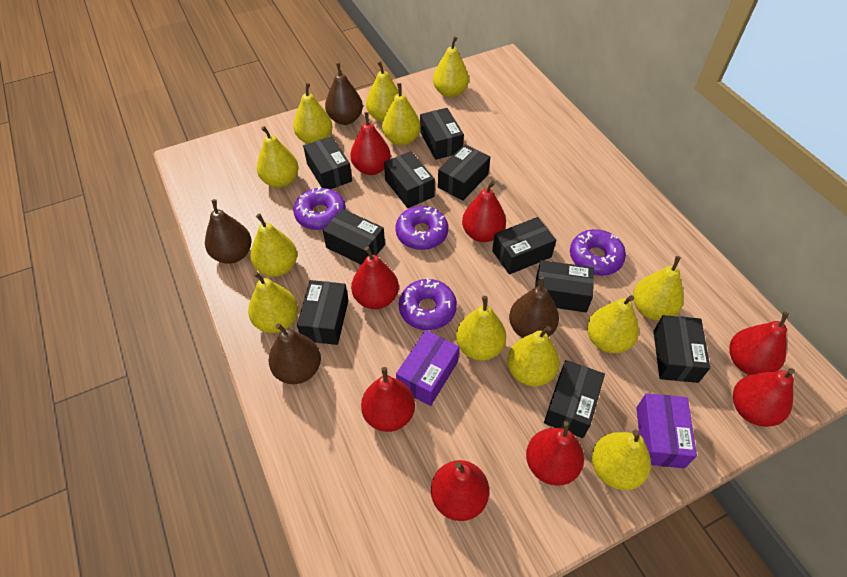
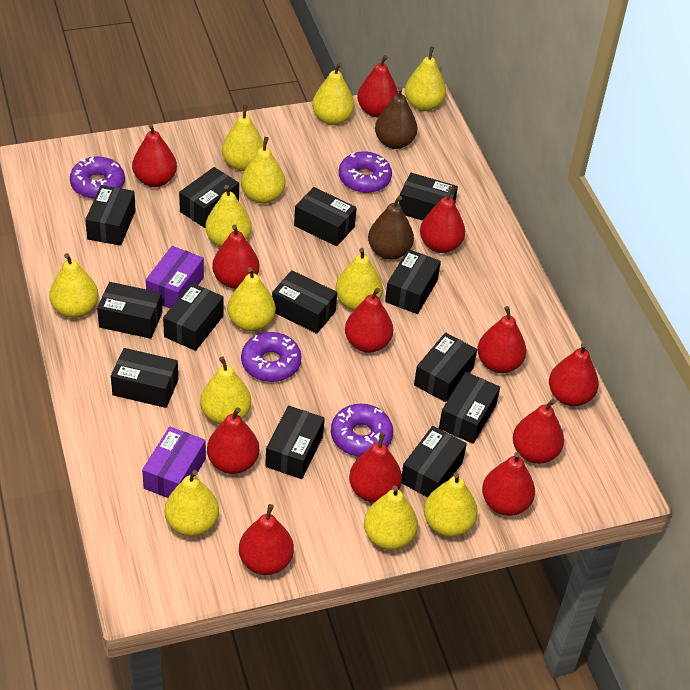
black box: 10 -> 13
brown pear: 4 -> 2
red pear: 8 -> 12

